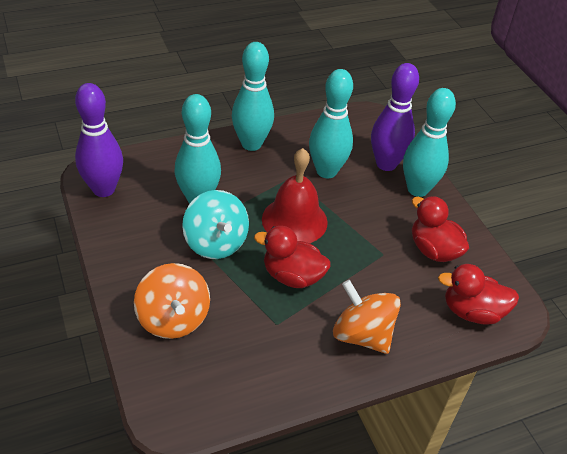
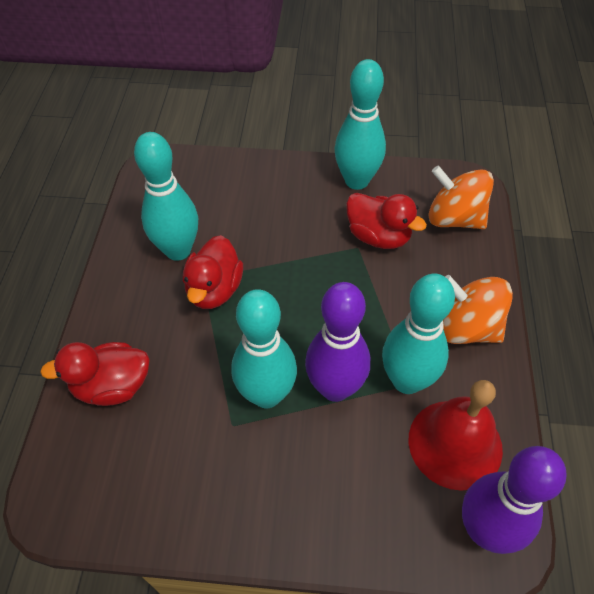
turquoise spinning top: 1 -> 0

